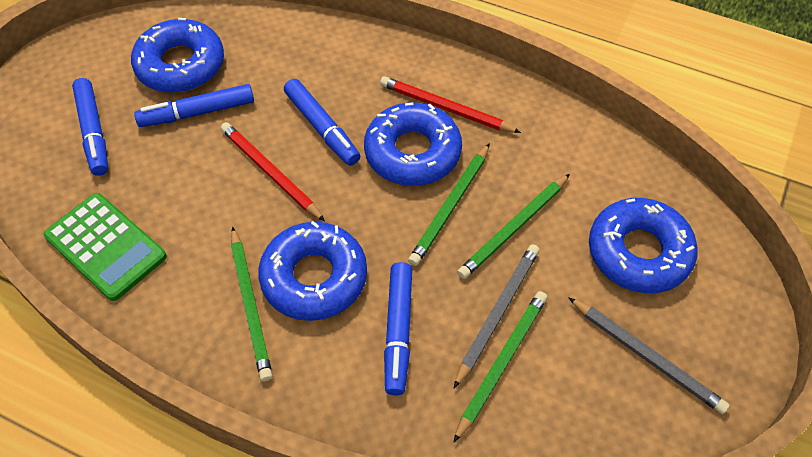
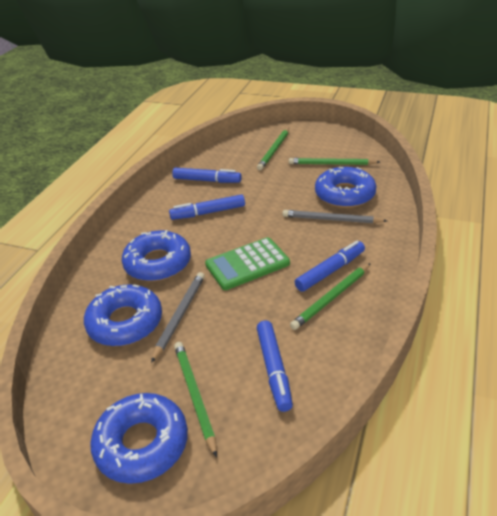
red pencil: 2 -> 0

